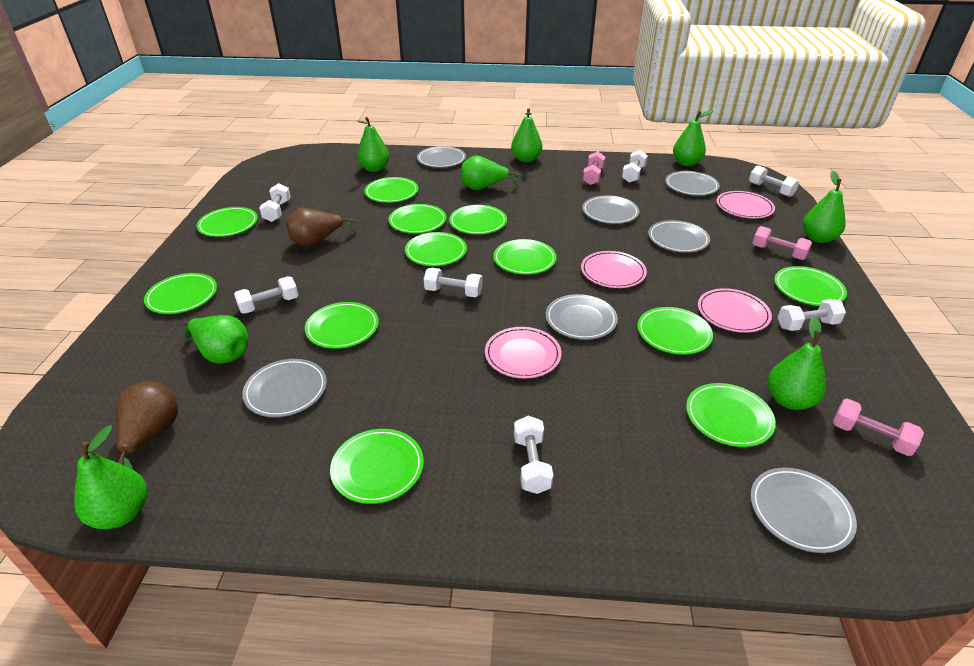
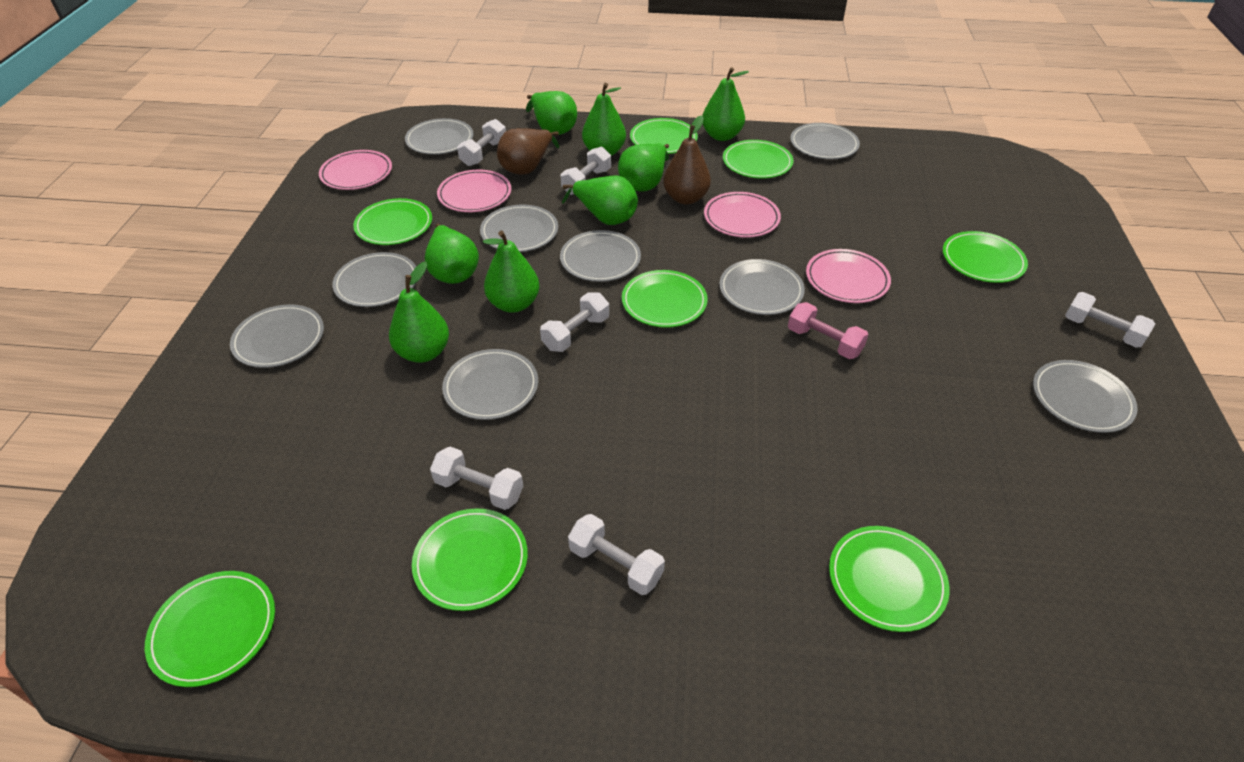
green plate: 12 -> 8
grey plate: 7 -> 9
pink dumbbell: 3 -> 1
white dumbbell: 7 -> 6

